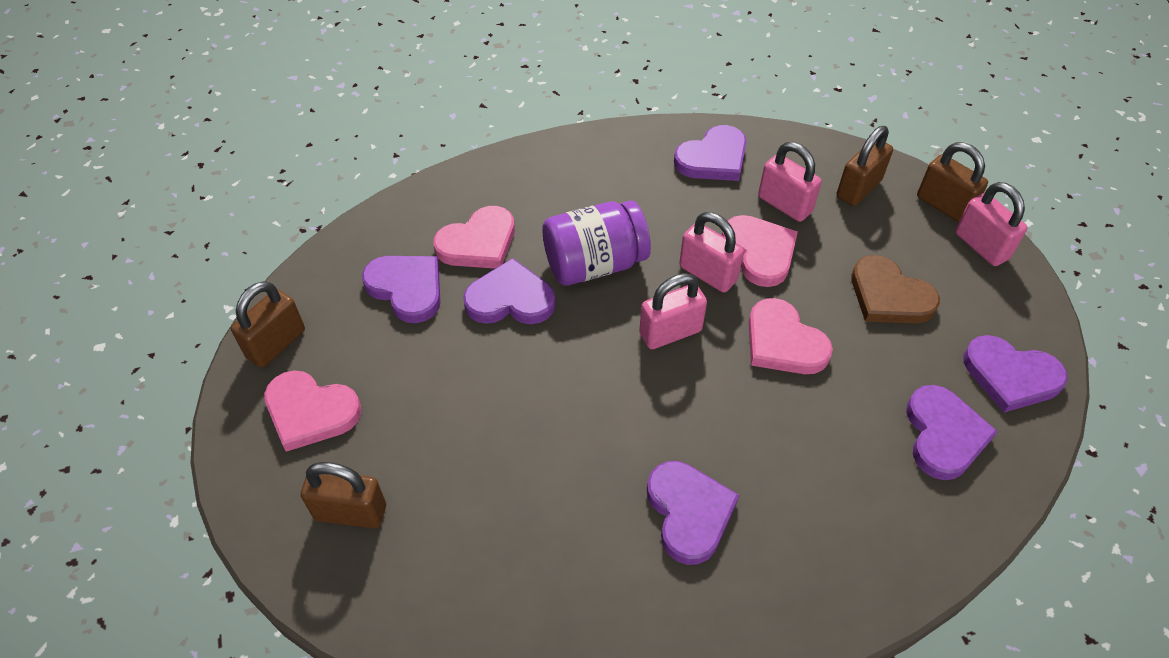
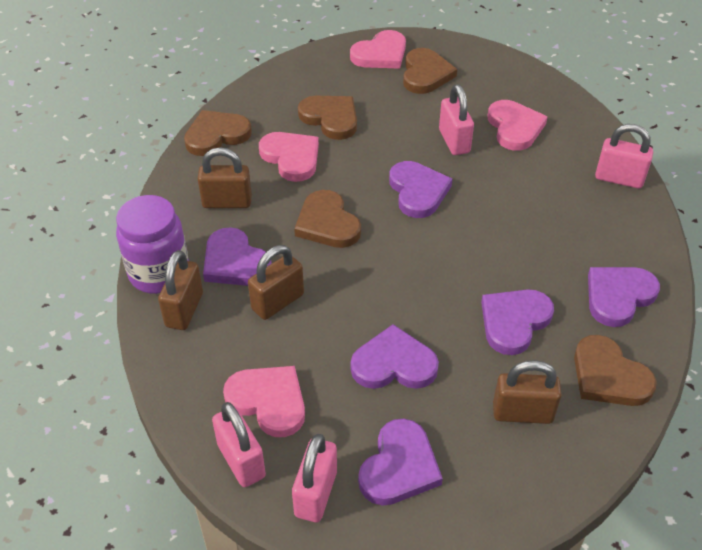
brown heart: 1 -> 5

